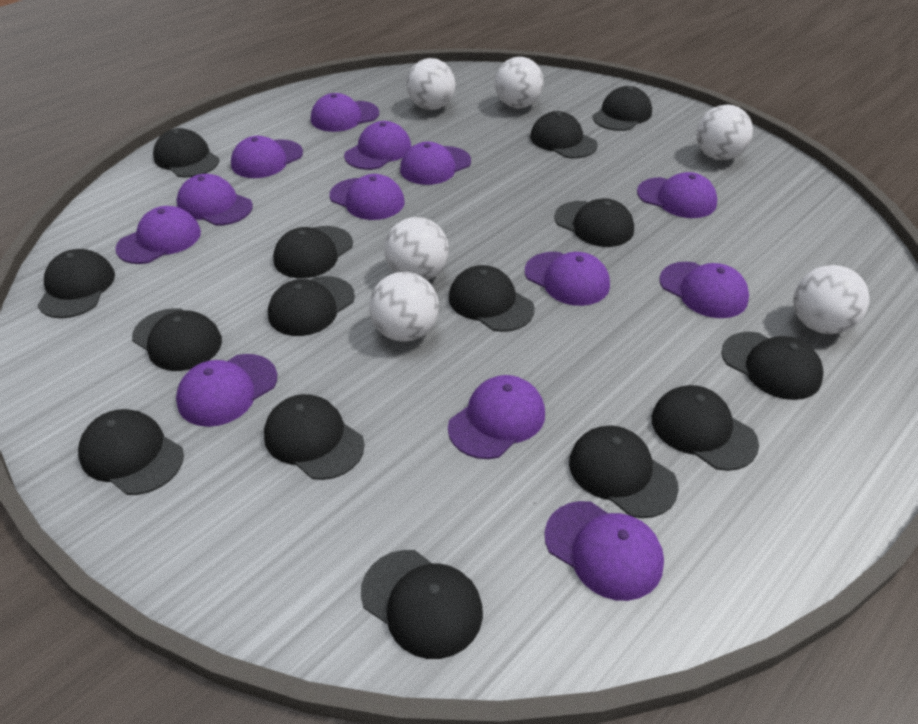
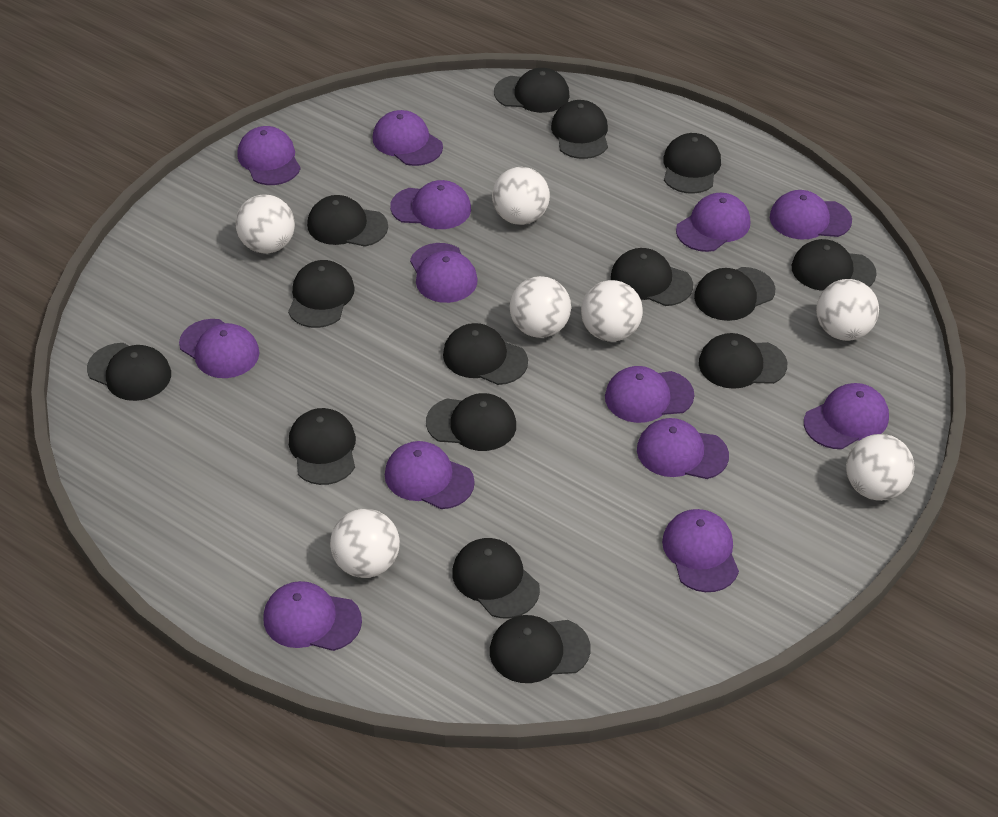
white ball: 6 -> 7

